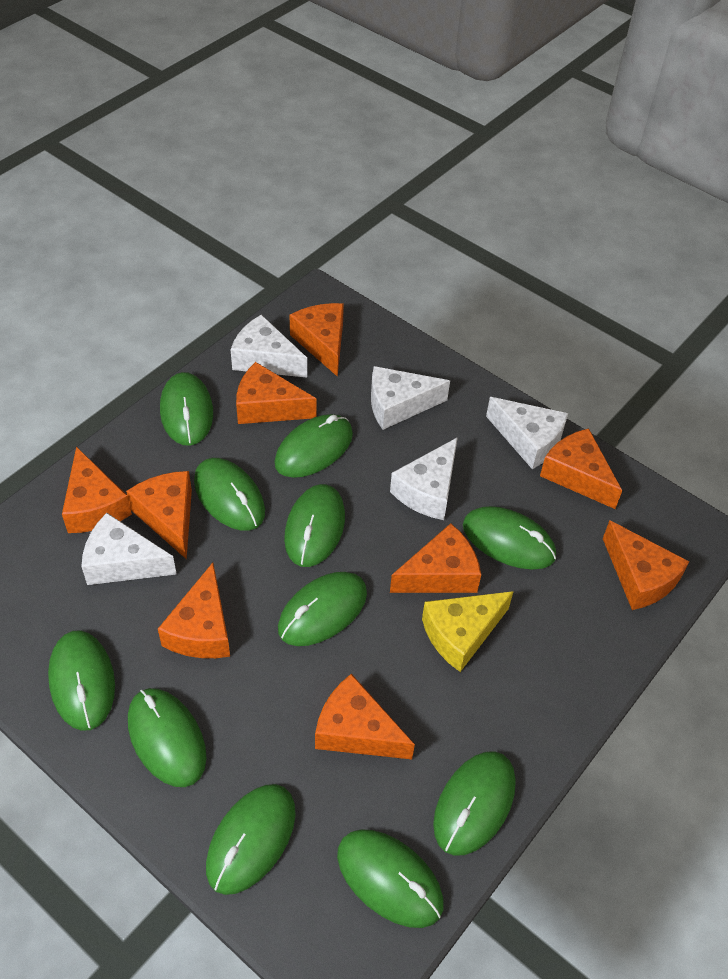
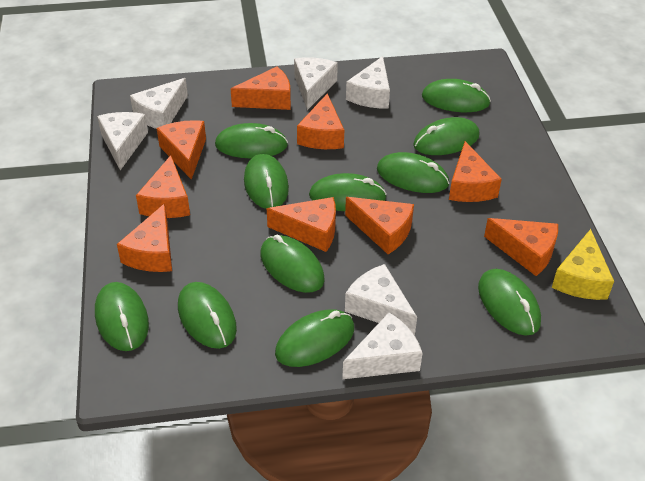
white cheese: 5 -> 6

